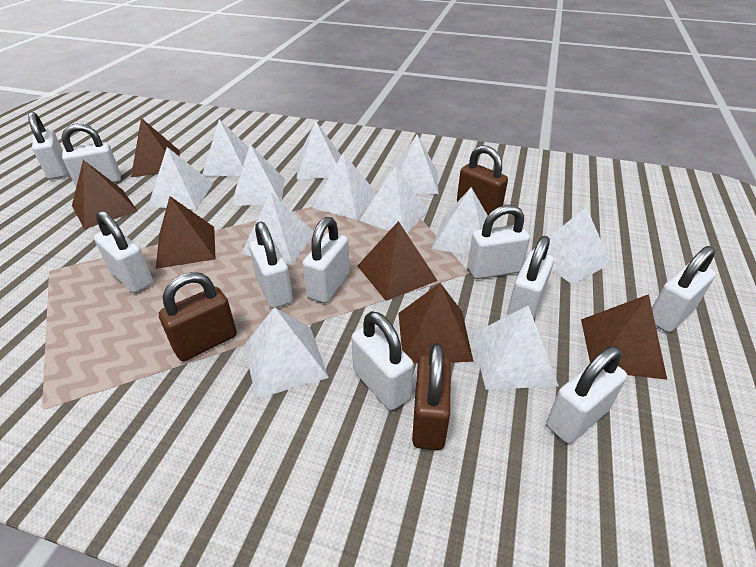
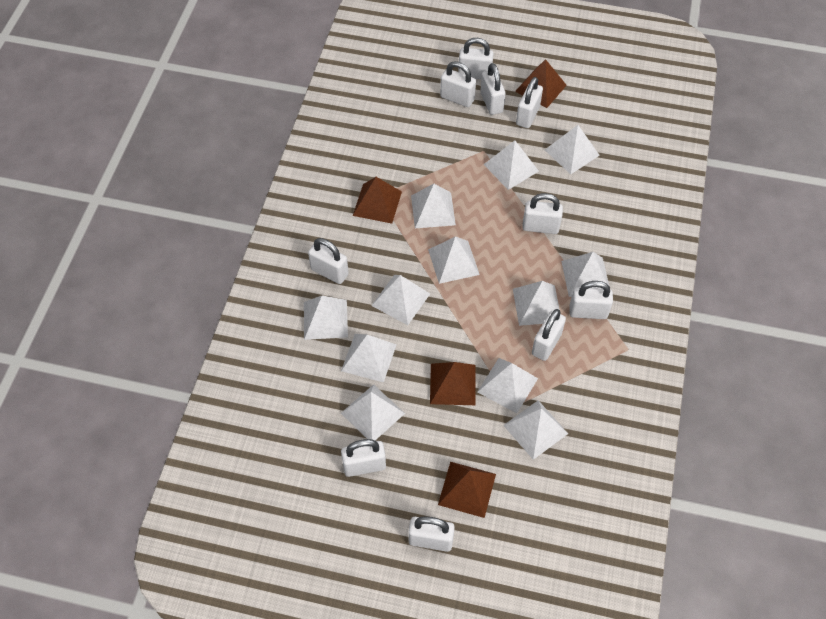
brown padlock: 3 -> 0
brown pyramid: 6 -> 4

